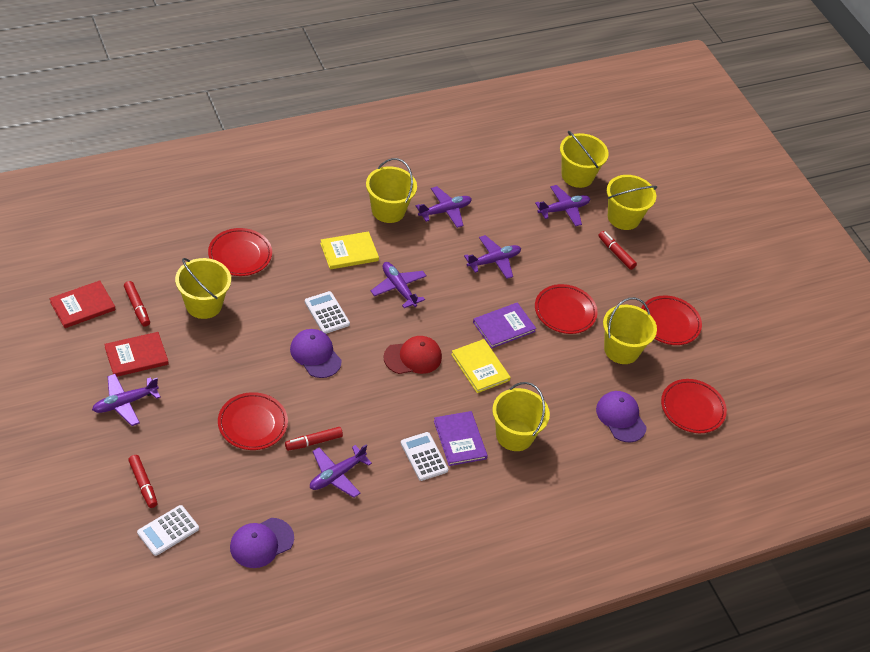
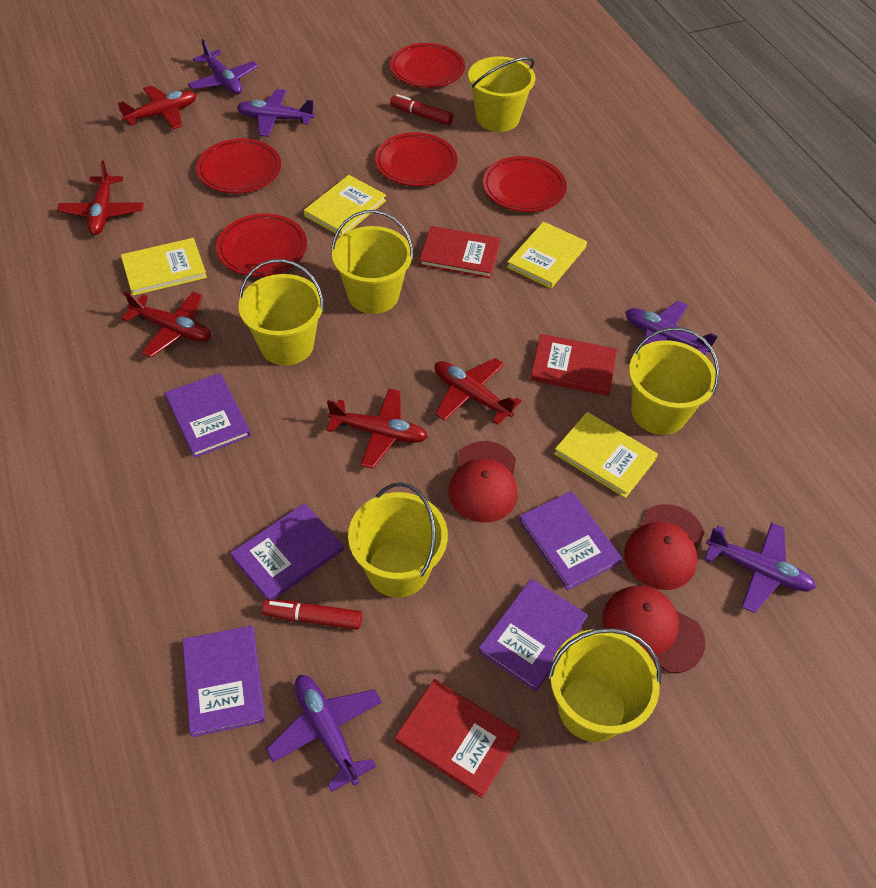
purple book: 2 -> 5
purple cap: 3 -> 0
purple plane: 6 -> 5
red book: 2 -> 3
red cap: 1 -> 3
red marker: 4 -> 2
red plane: 0 -> 5
white calculator: 3 -> 0
yellow book: 2 -> 4

